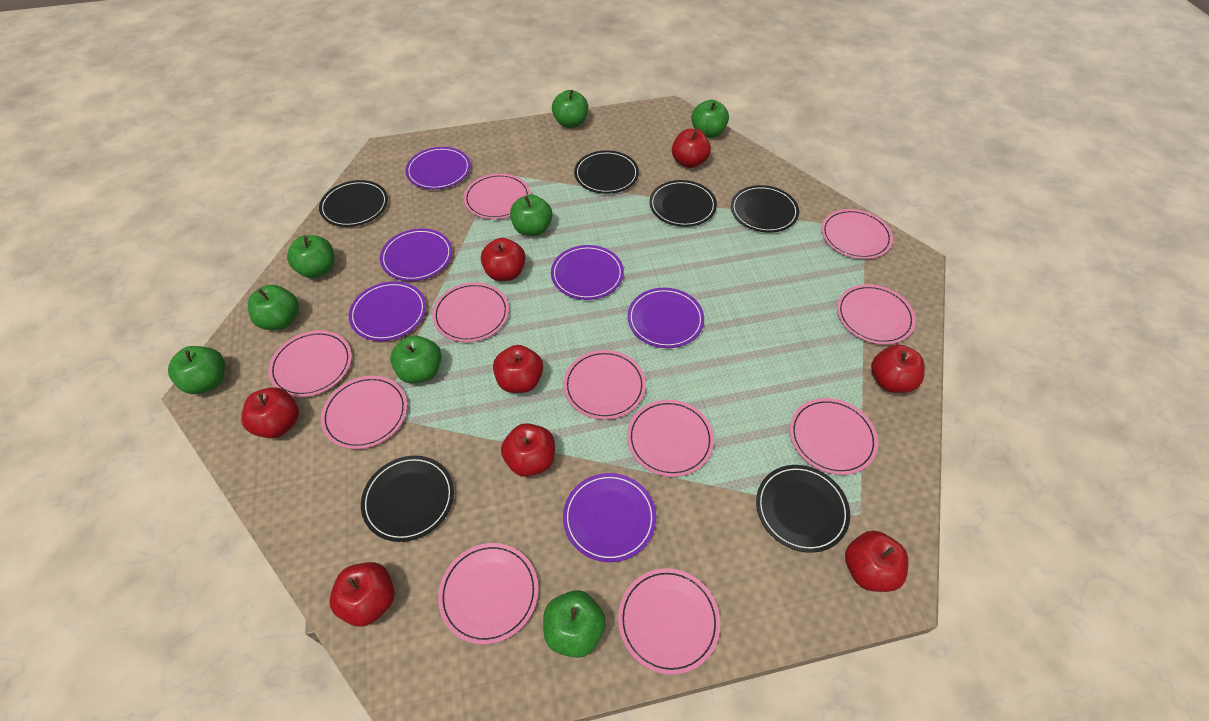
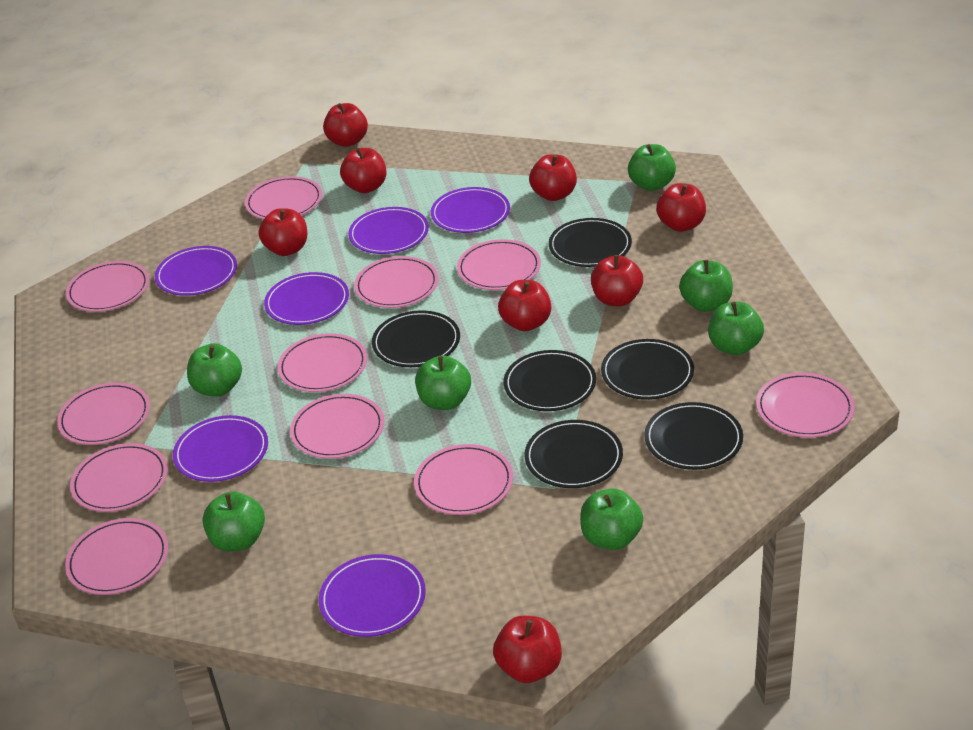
green apple: 8 -> 7

